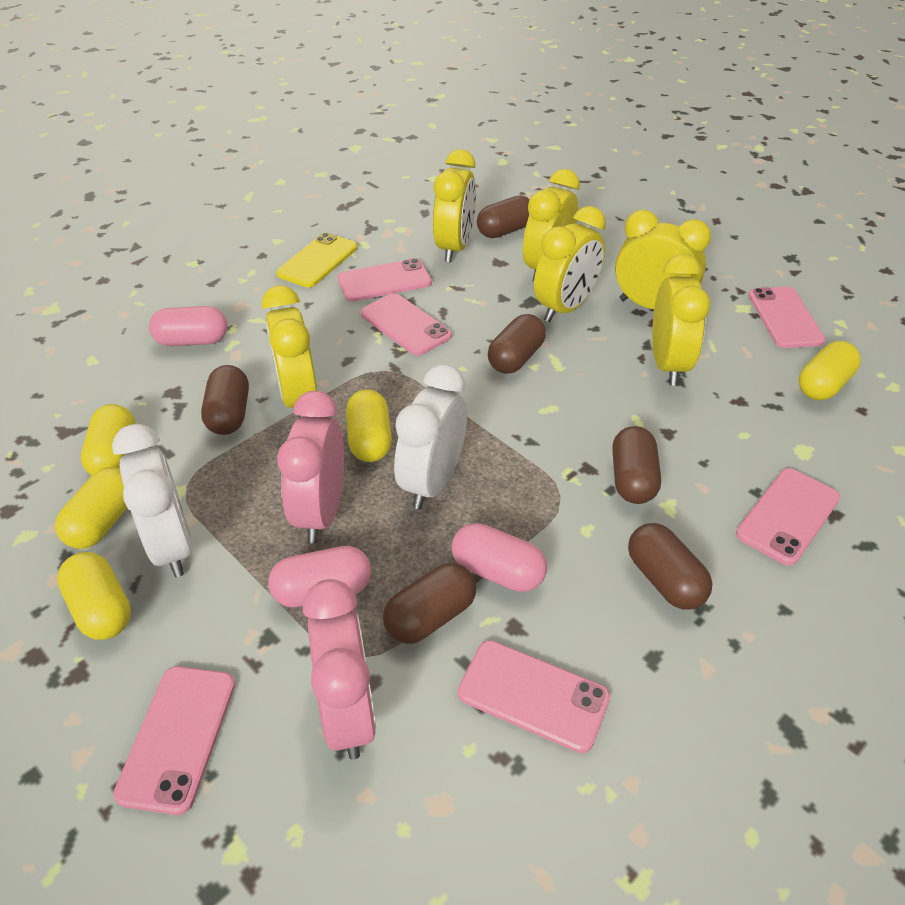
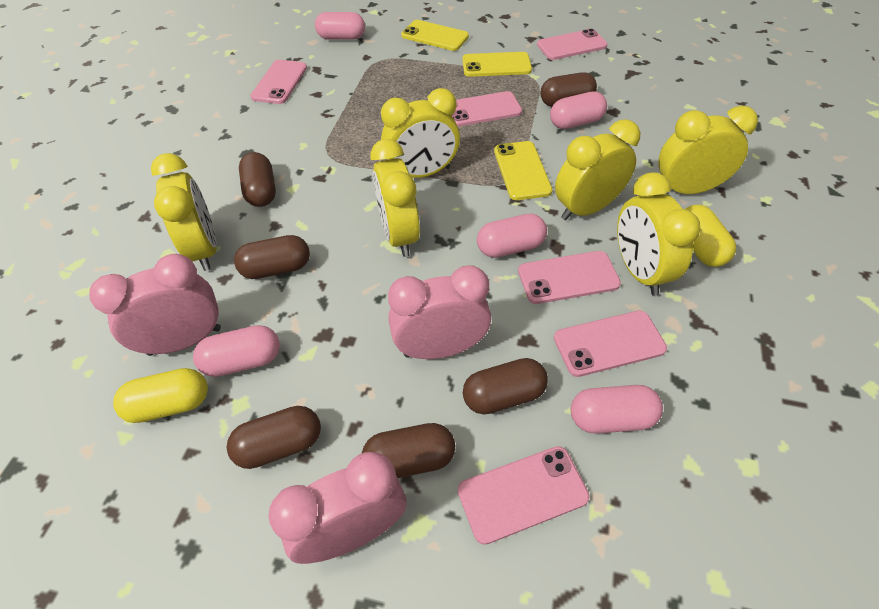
pink capsule: 3 -> 5
pink clock: 2 -> 3
white clock: 2 -> 0
yellow capsule: 5 -> 2
yellow phone: 1 -> 3

